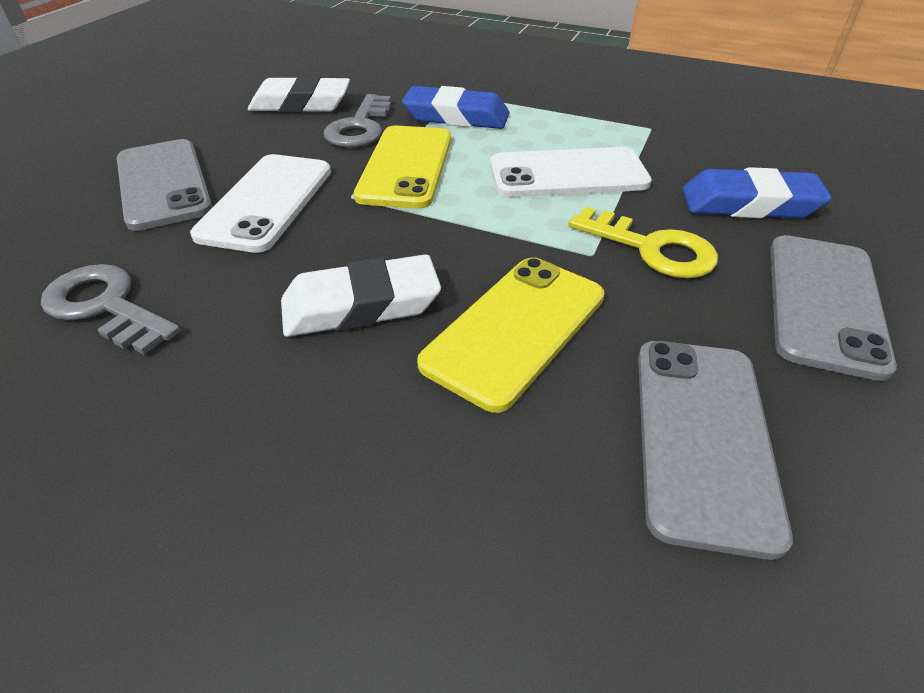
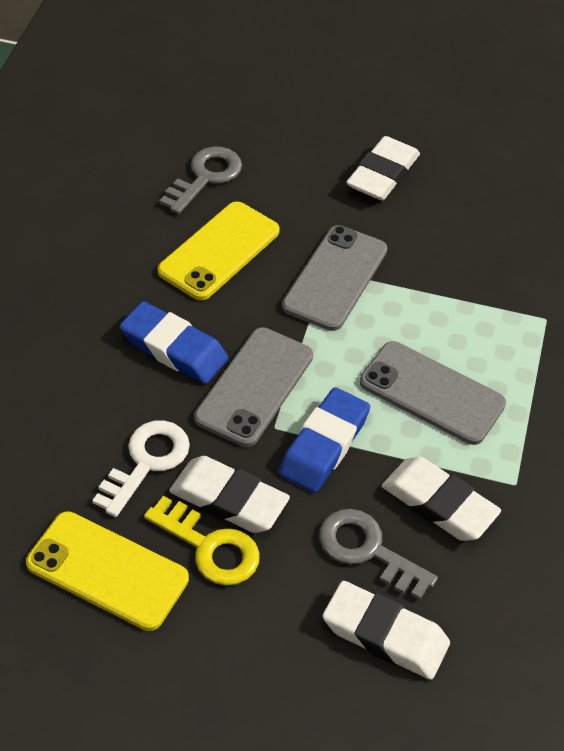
white eraser: 2 -> 4
white key: 0 -> 1
white phone: 2 -> 0

